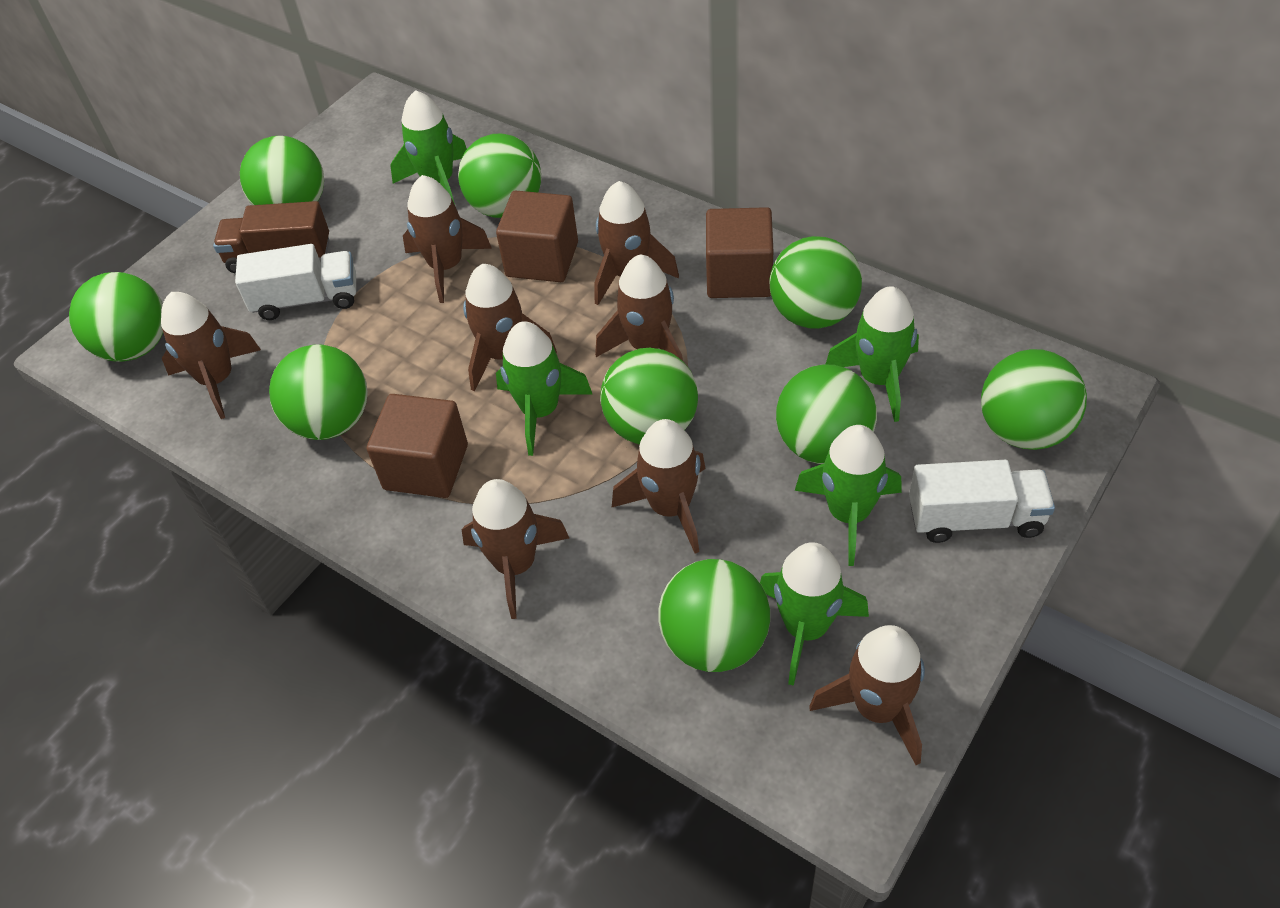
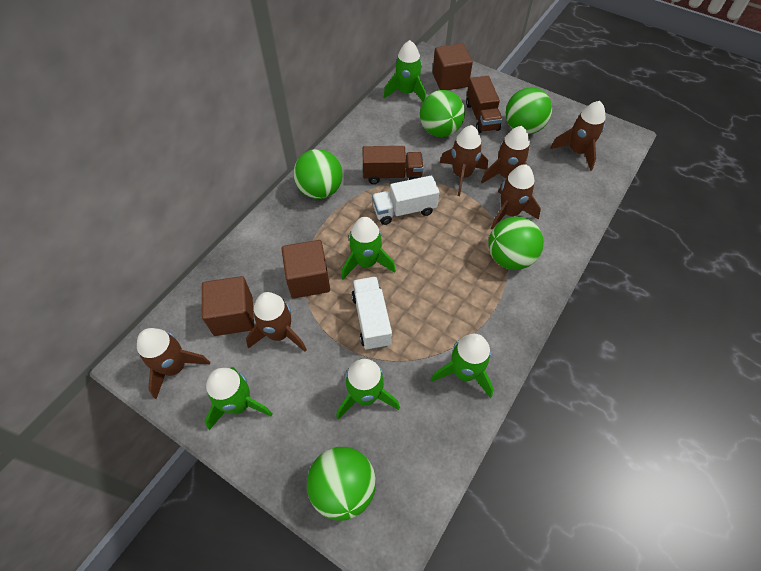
brown rocket: 8 -> 6
brown truck: 1 -> 2
green ball: 9 -> 5

